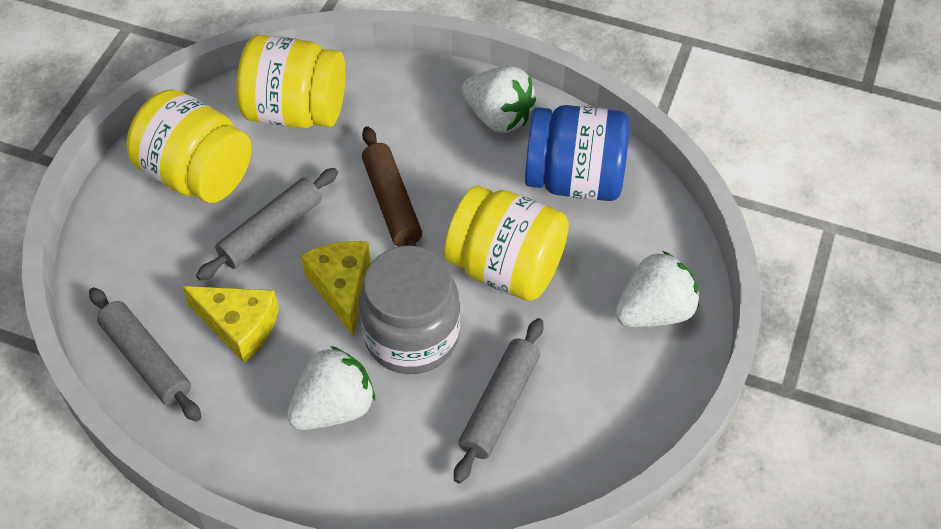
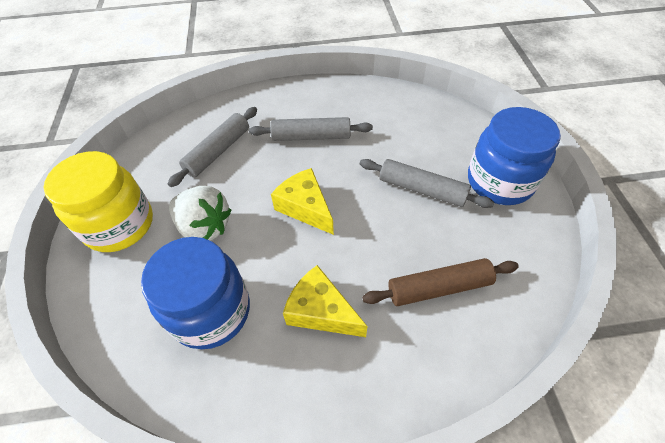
blue jar: 1 -> 2
grey jar: 1 -> 0
white strawberry: 3 -> 1
yellow jar: 3 -> 1

